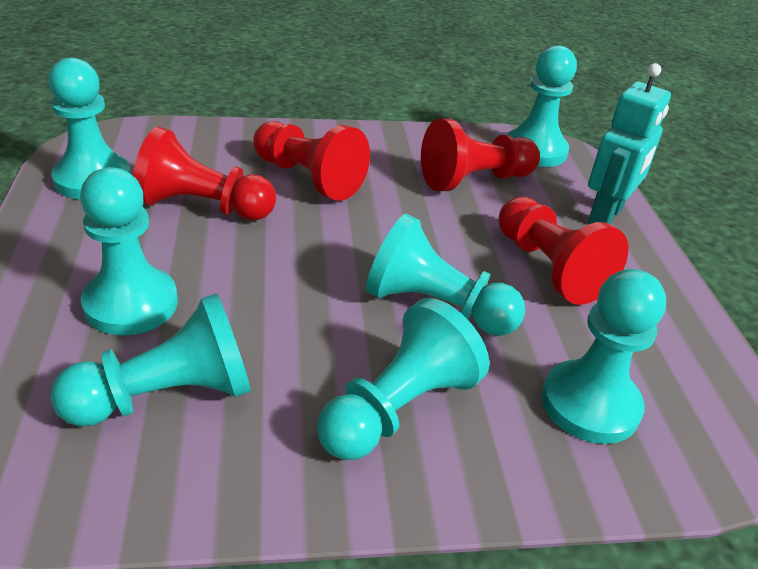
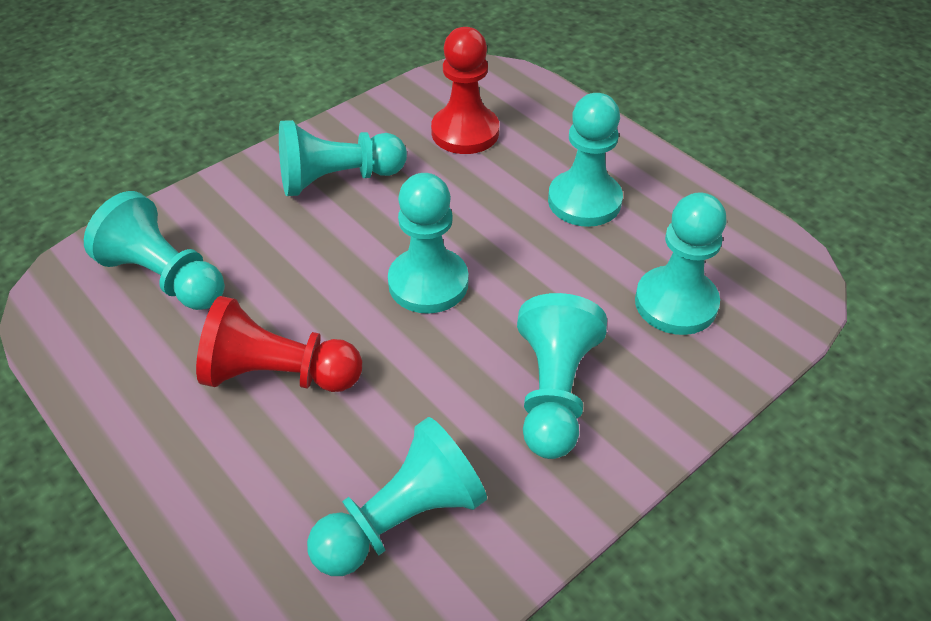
red pawn: 4 -> 2
turquoise robot: 1 -> 0

